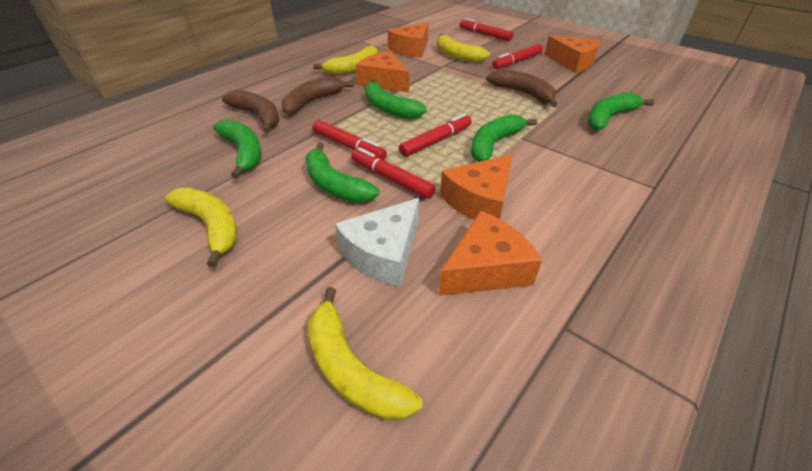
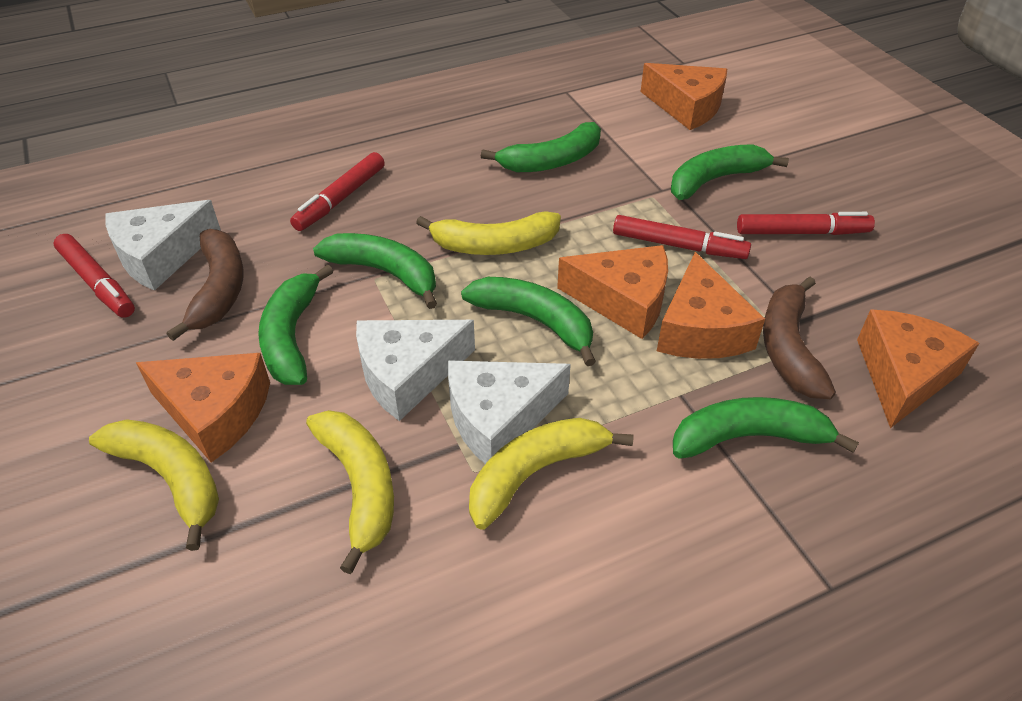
brown banana: 3 -> 2
green banana: 5 -> 6
red marker: 5 -> 4
white cheese: 1 -> 3

